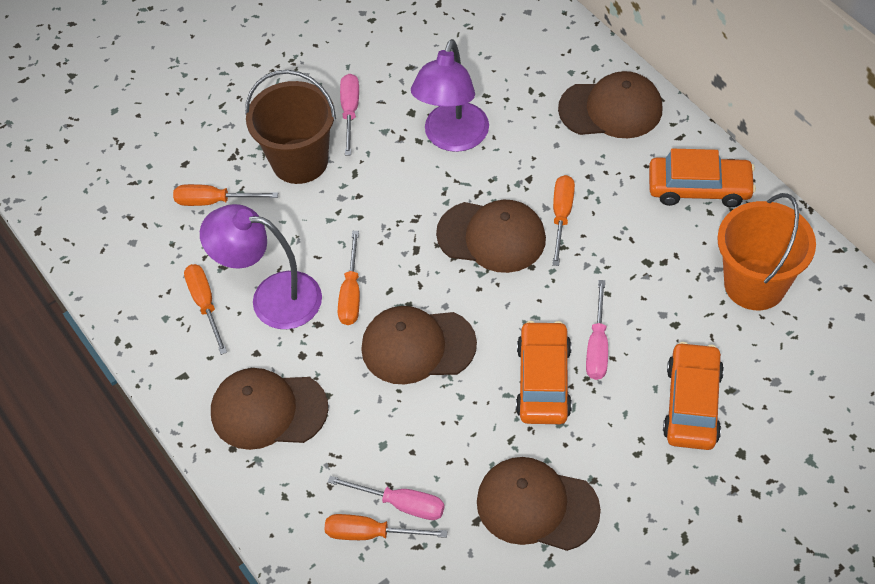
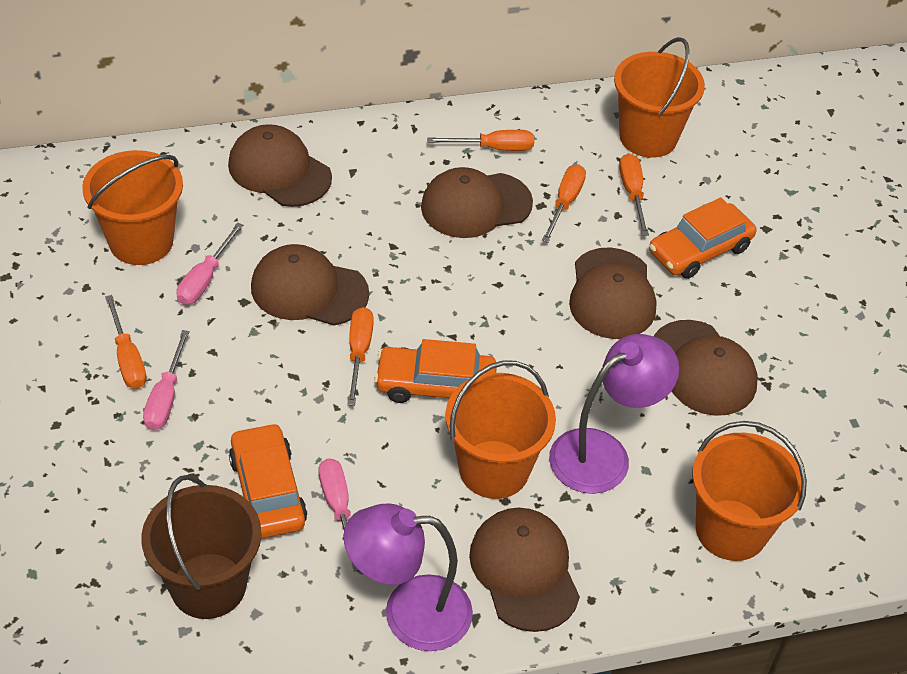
brown cap: 5 -> 6
orange bucket: 1 -> 4

